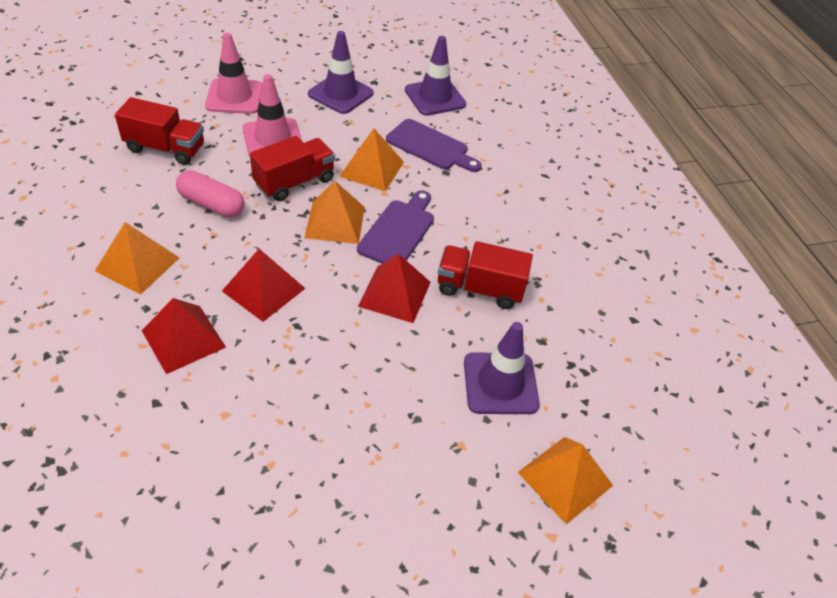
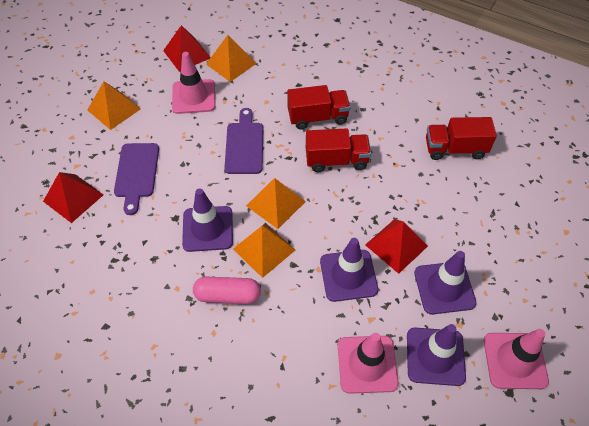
pink traffic cone: 2 -> 3
purple traffic cone: 3 -> 4

